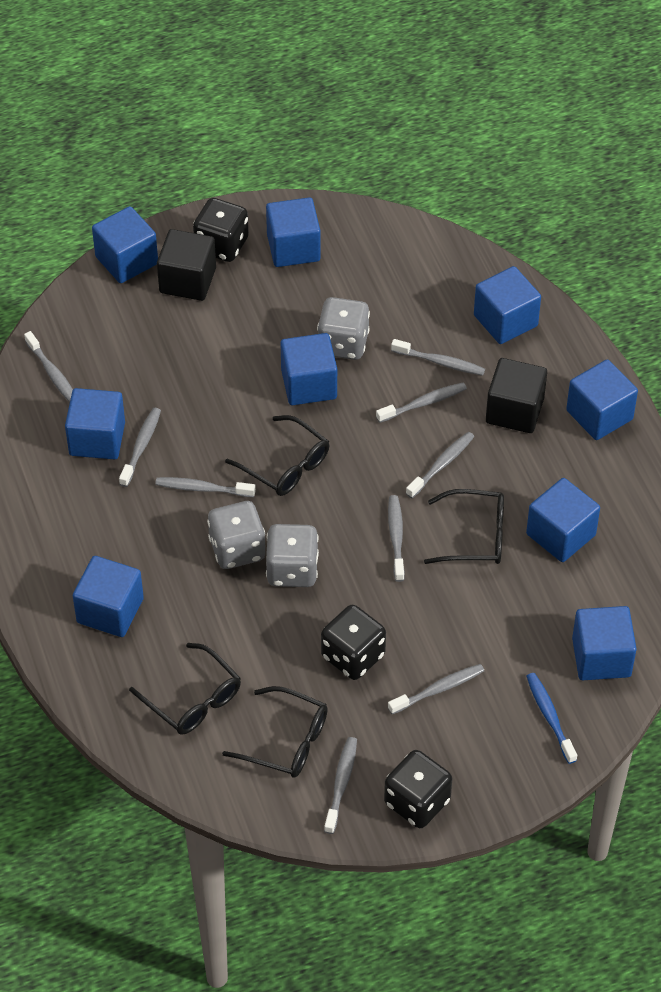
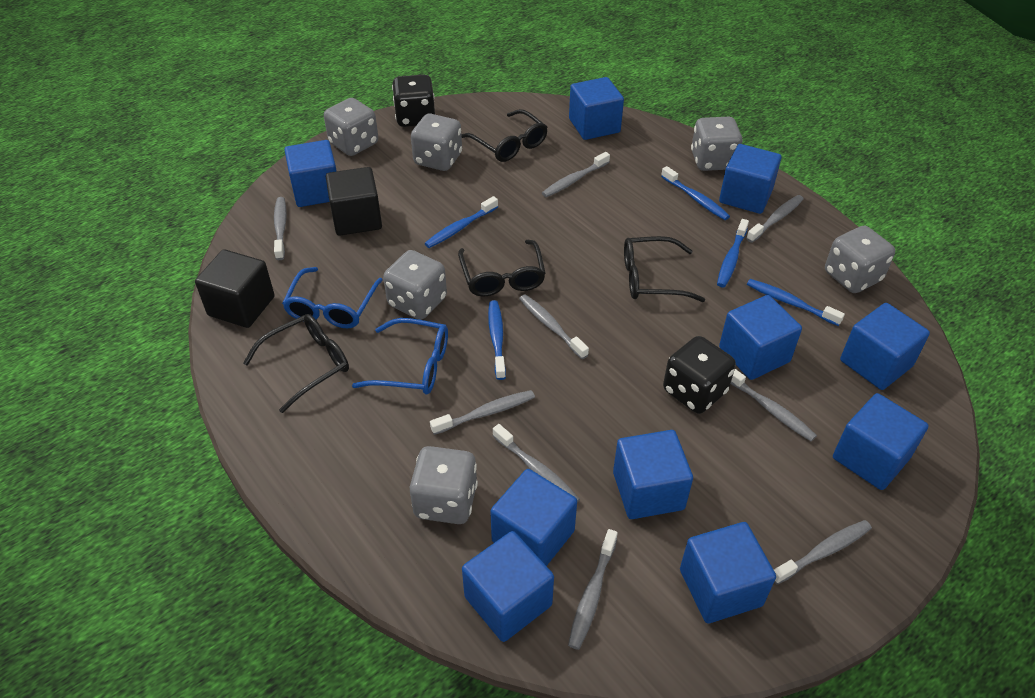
black dice: 3 -> 2
blue cube: 9 -> 10
blue glasses: 0 -> 2
blue toothbrush: 1 -> 5
grey dice: 3 -> 6

